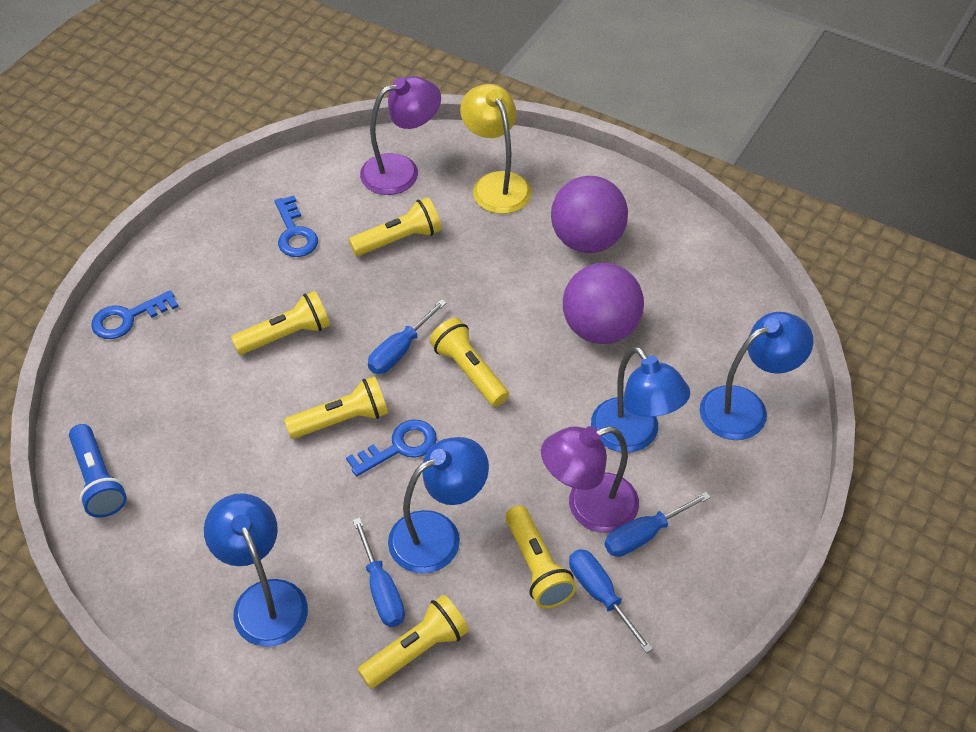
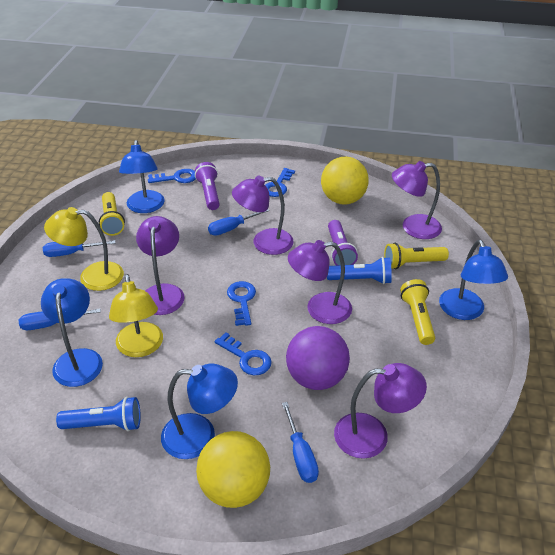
blue flashlight: 1 -> 2
blue key: 3 -> 4
purple ball: 2 -> 1
purple flashlight: 0 -> 2
purple lamp: 2 -> 5
yellow ball: 0 -> 2
yellow flashlight: 6 -> 3
yellow lamp: 1 -> 2

